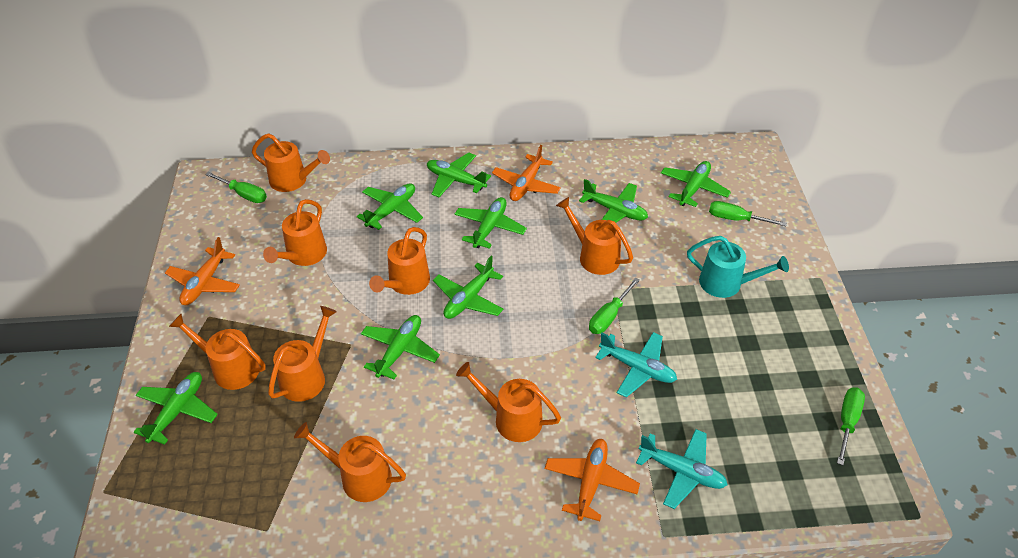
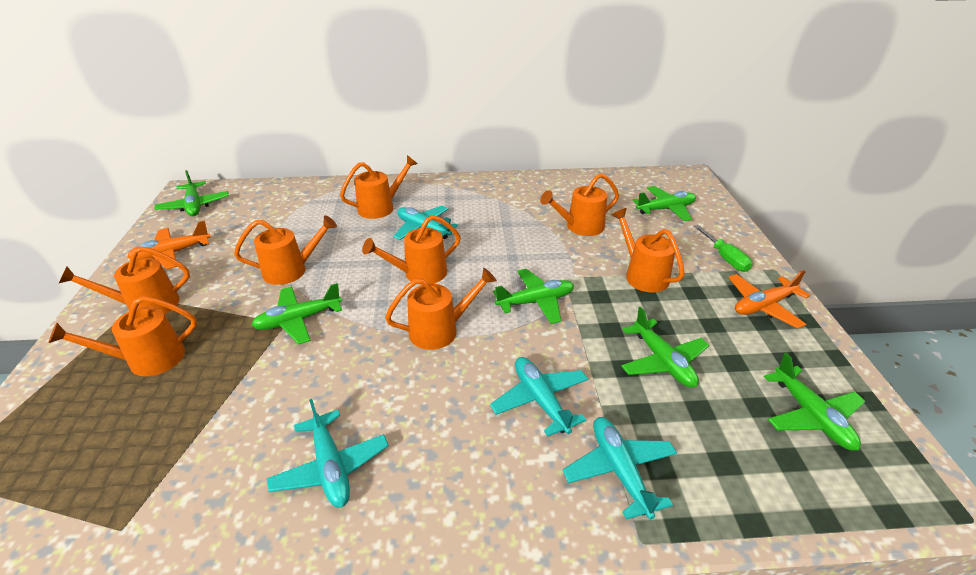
green plane: 8 -> 6
green screwdriver: 4 -> 1
orange plane: 3 -> 2
turquoise plane: 2 -> 4
turquoise watering can: 1 -> 0

